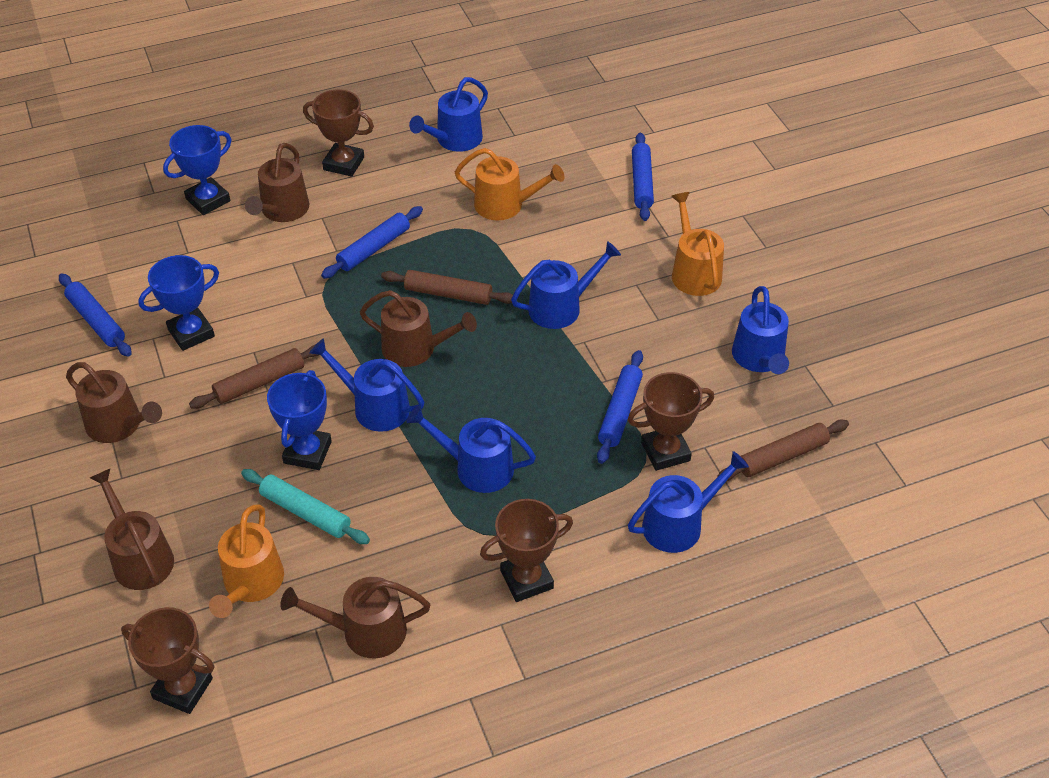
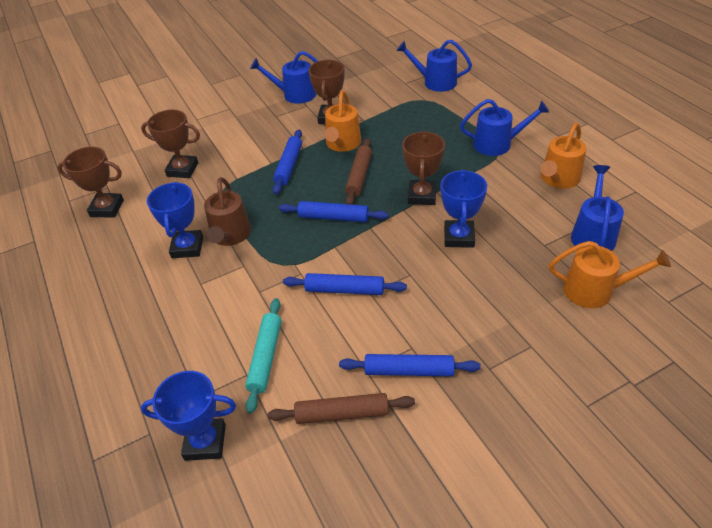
blue watering can: 6 -> 4
brown rolling pin: 3 -> 2
brown watering can: 5 -> 1

